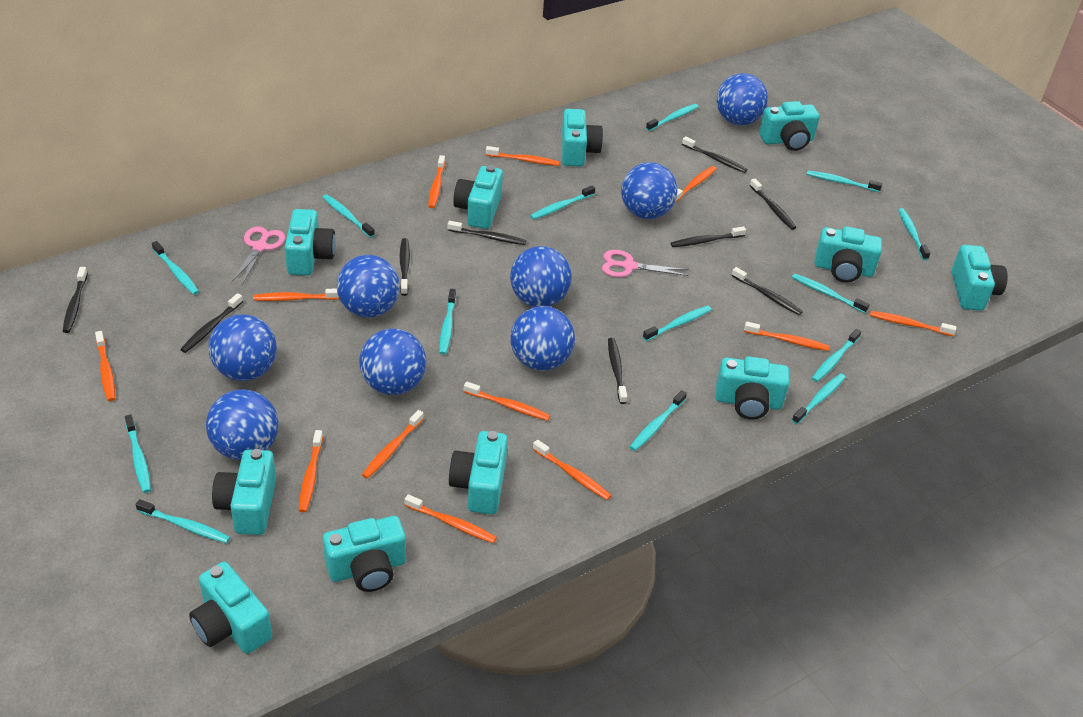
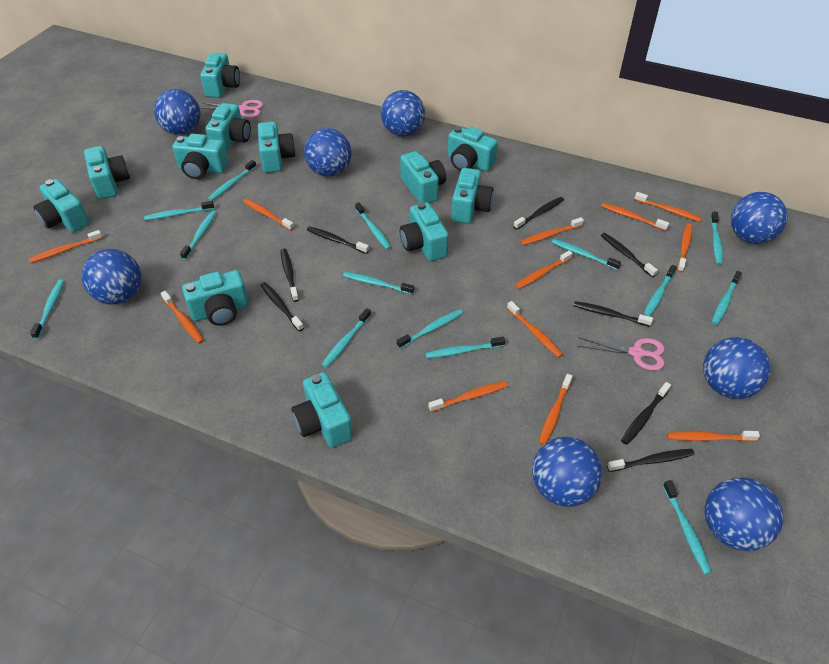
black toothbrush: 9 -> 8
turquoise camera: 11 -> 12

